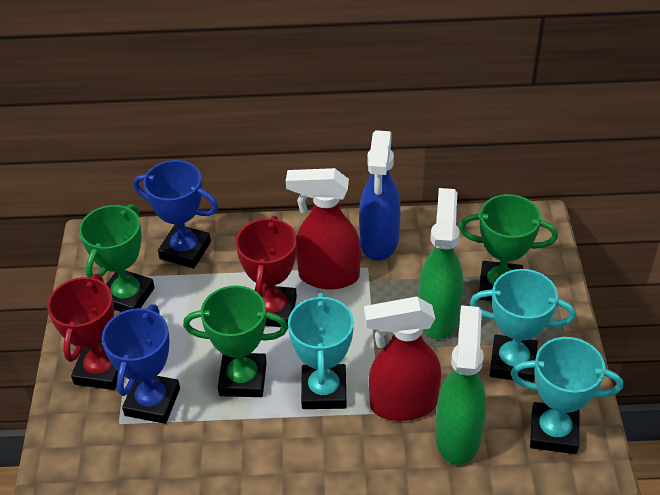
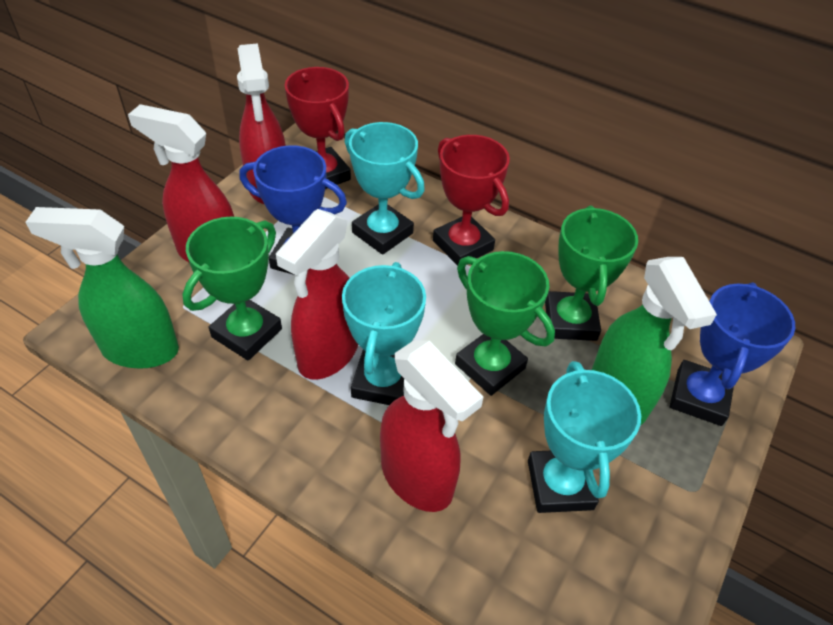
blue spray bottle: 1 -> 0
red spray bottle: 2 -> 4

